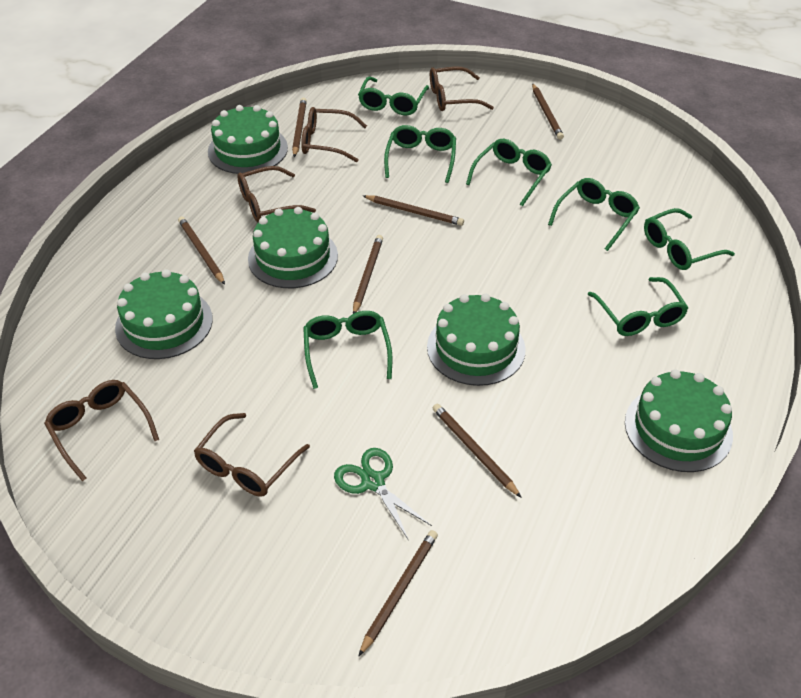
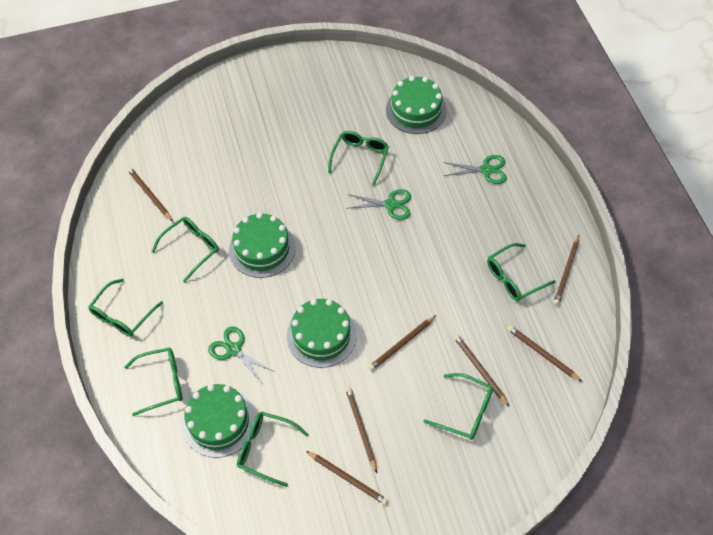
brown glasses: 5 -> 0
green cake: 5 -> 4
green scissors: 1 -> 3

